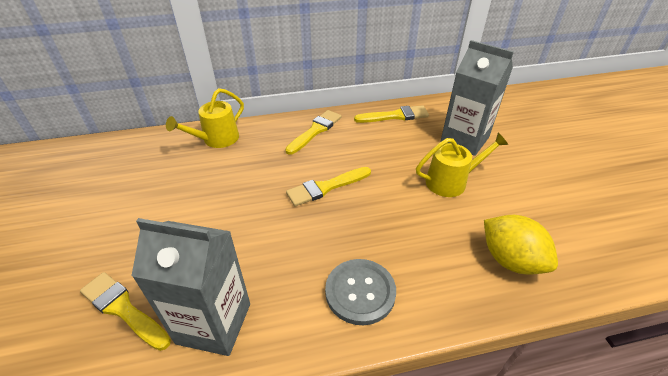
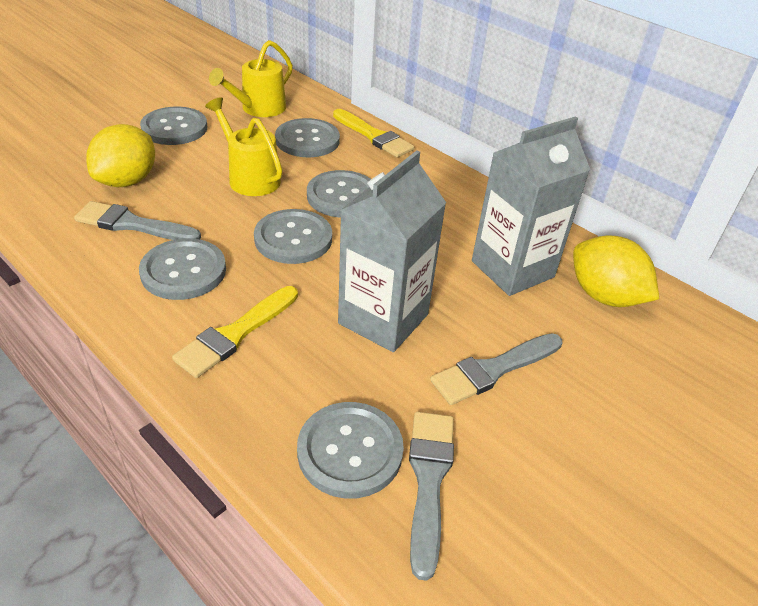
grey brush: 0 -> 3
grey button: 1 -> 6
yellow brush: 4 -> 2
yellow lemon: 1 -> 2

